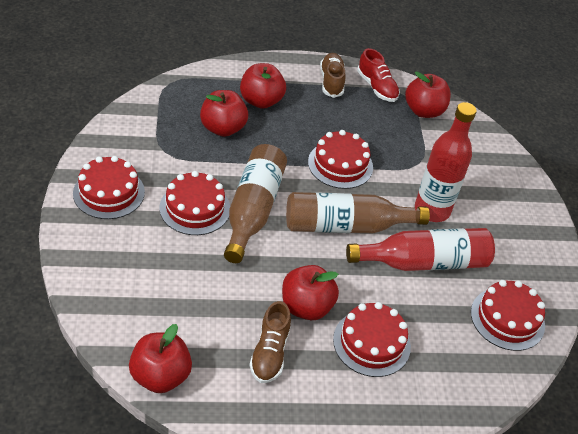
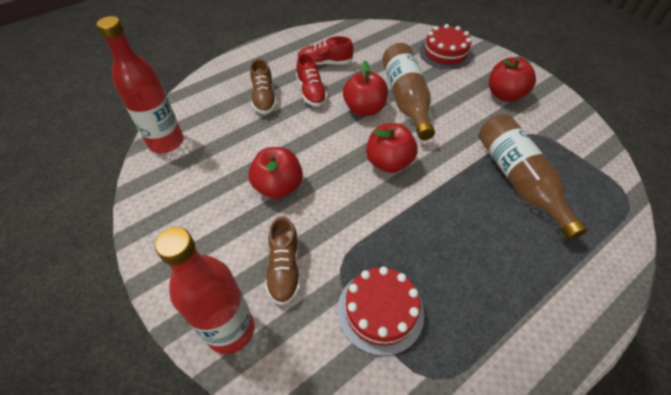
red apple: 5 -> 4
red cake: 5 -> 2
red shoe: 1 -> 2

